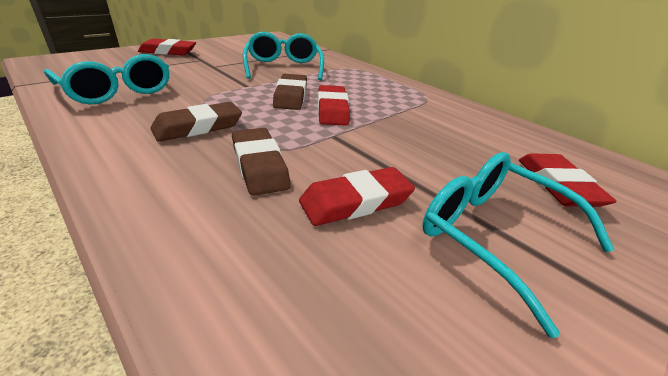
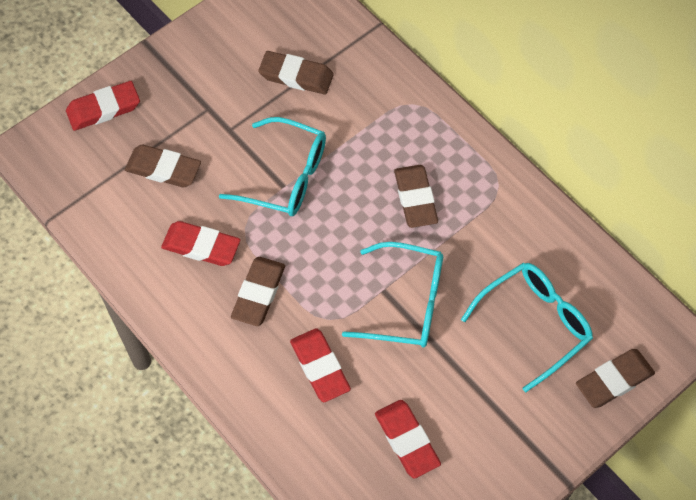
brown eraser: 3 -> 5

